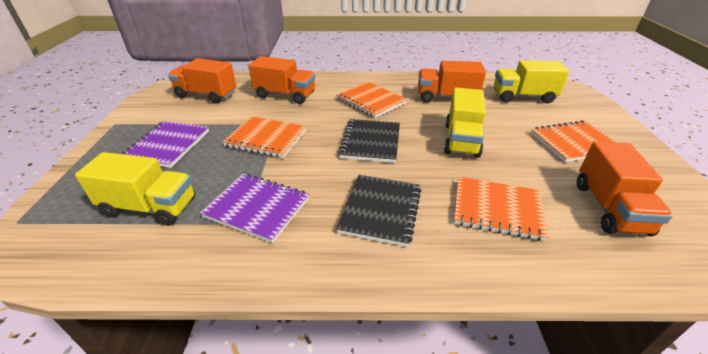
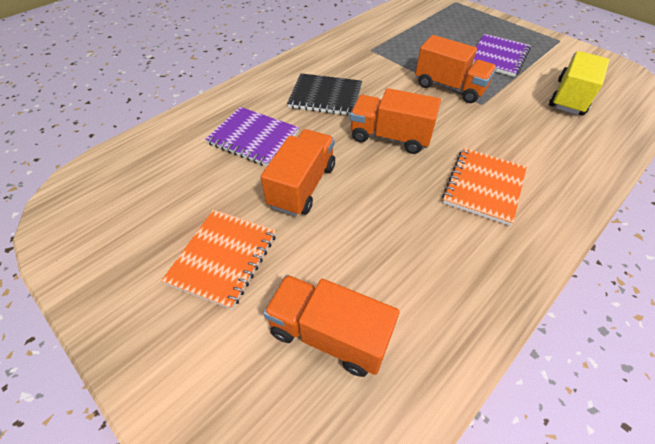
black notebook: 2 -> 1
orange notebook: 4 -> 2
yellow truck: 3 -> 1

